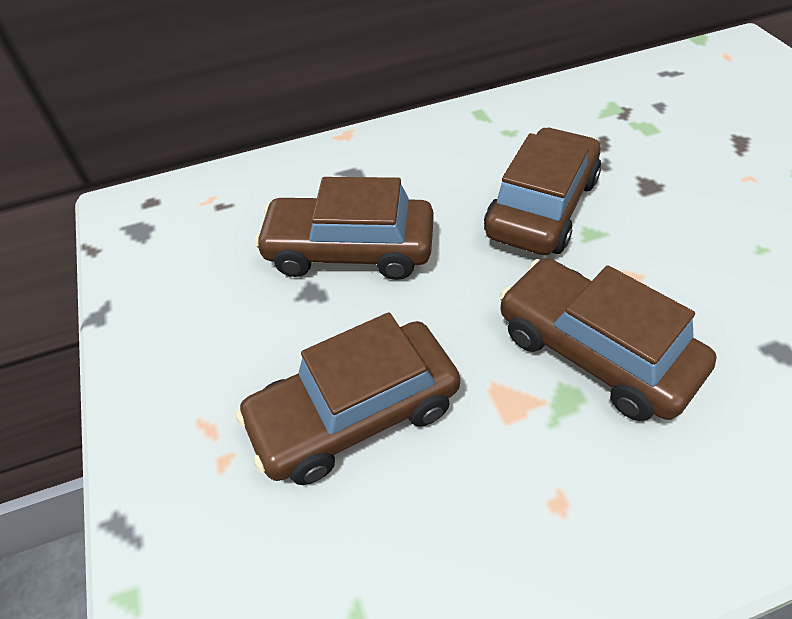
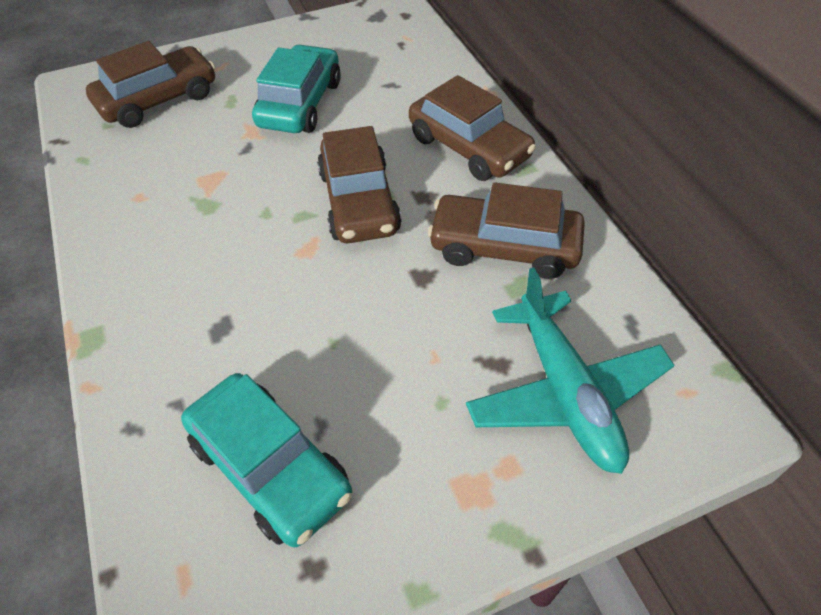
turquoise car: 0 -> 2
turquoise plane: 0 -> 1

